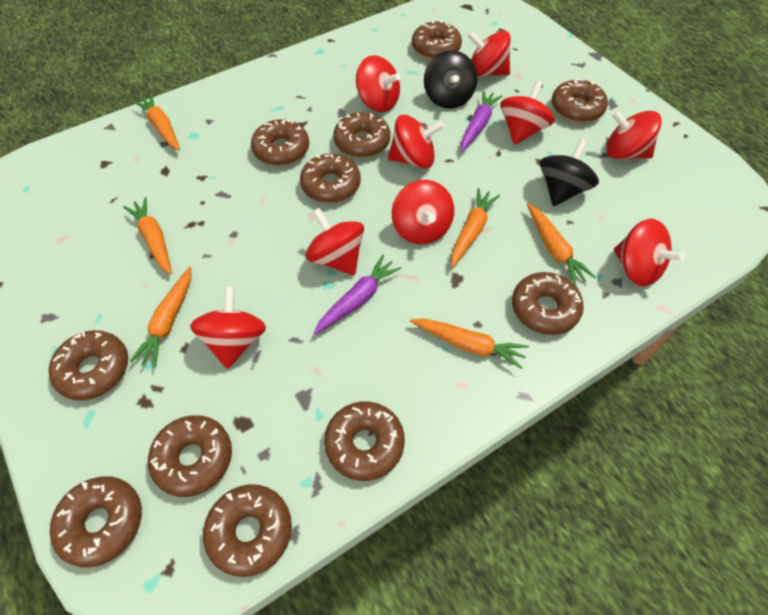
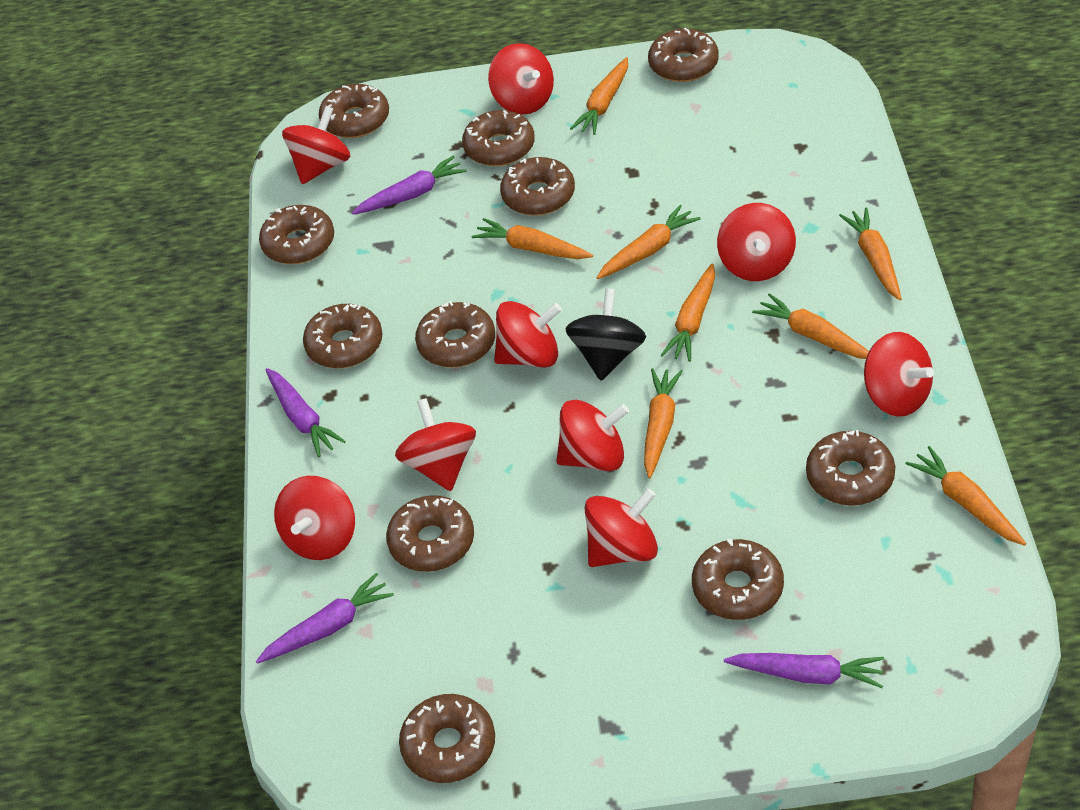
black spinning top: 2 -> 1
orange carrot: 6 -> 8
purple carrot: 2 -> 4

